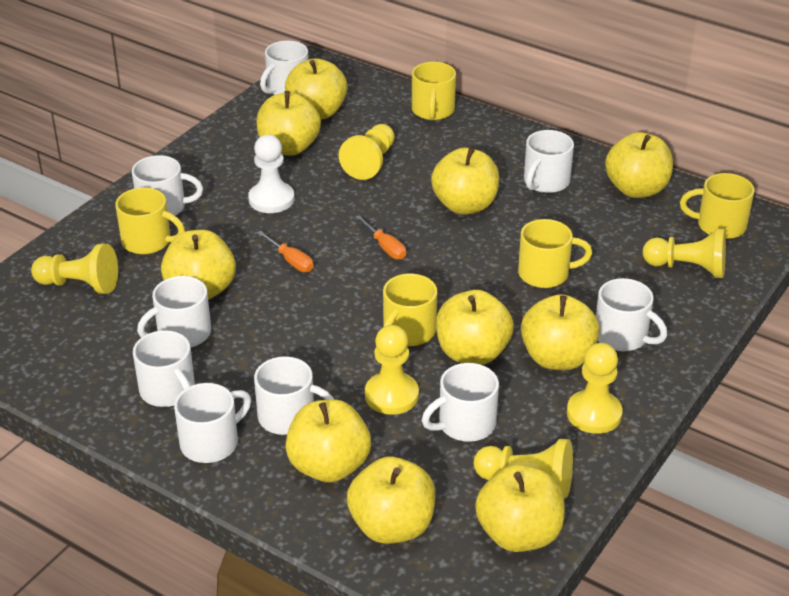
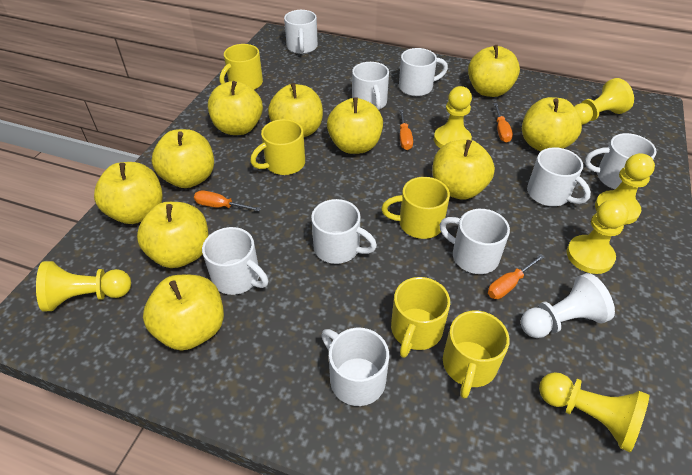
orange screwdriver: 2 -> 4

